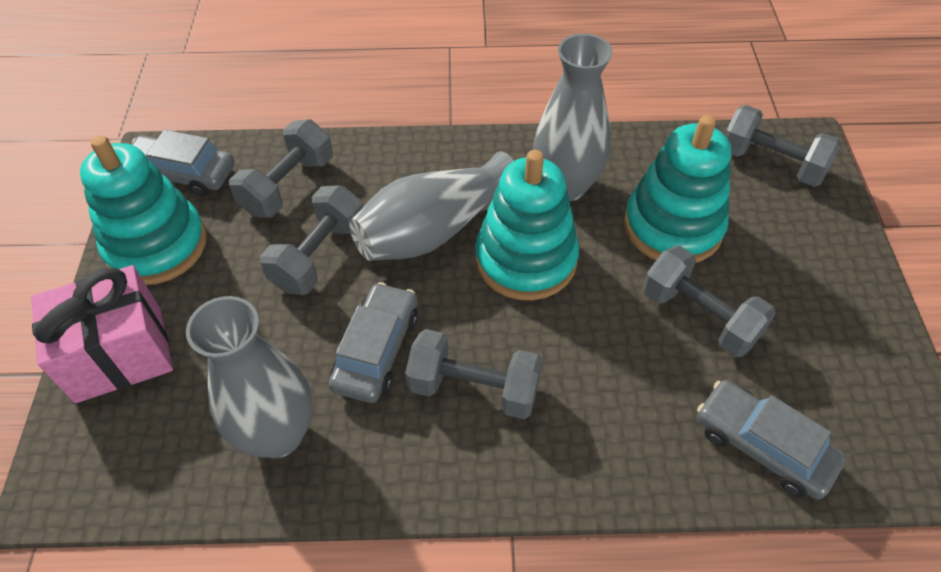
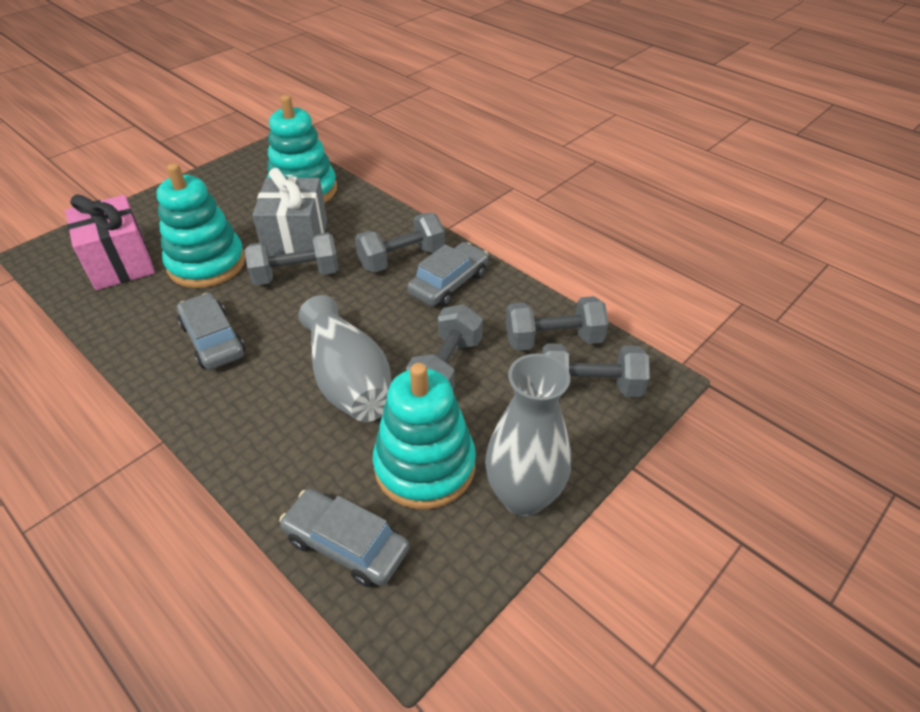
grey gift: 0 -> 1
grey vase: 3 -> 2

